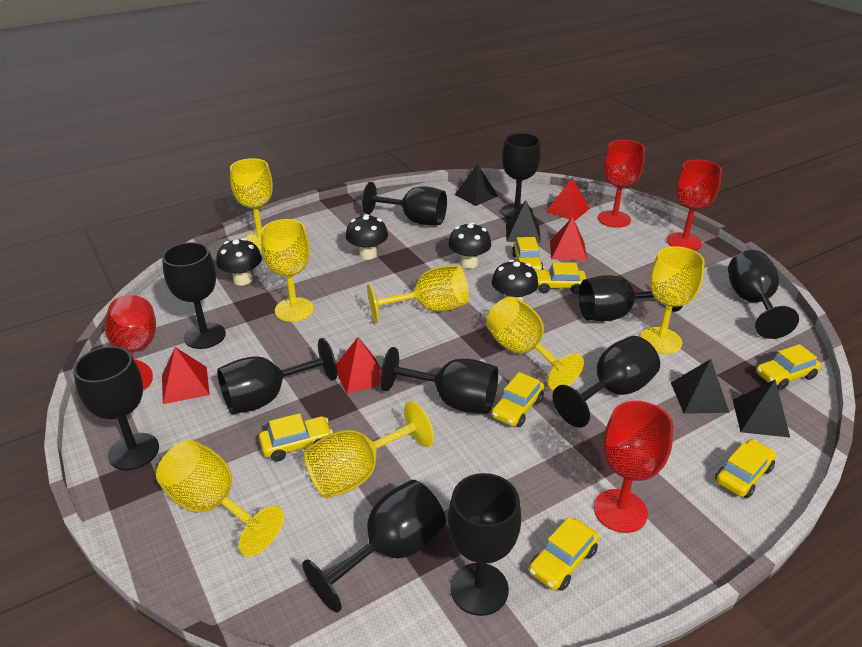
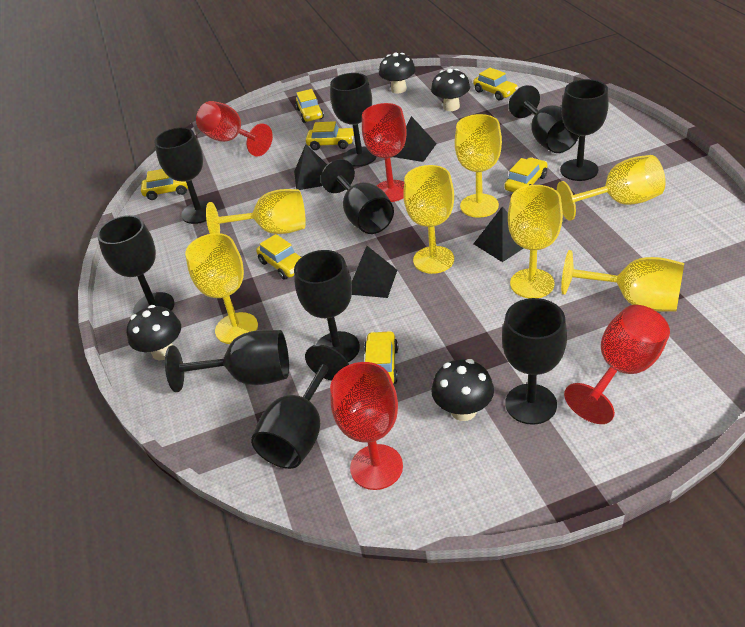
black goblet: 11 -> 10
red pyramid: 4 -> 0

